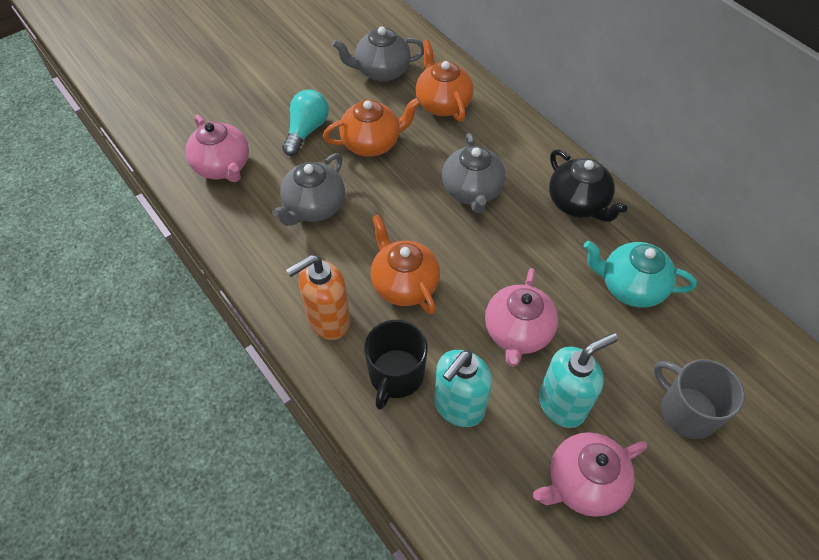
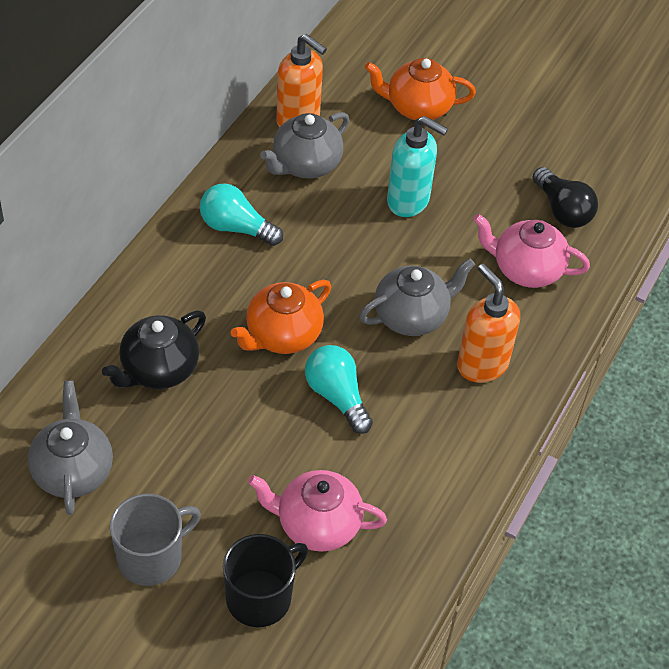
black light bulb: 0 -> 1
orange soap dispenser: 1 -> 2
orange teapot: 3 -> 2
pink teapot: 3 -> 2
turquoise light bulb: 1 -> 2
turquoise soap dispenser: 2 -> 1
turquoise teapot: 1 -> 0

